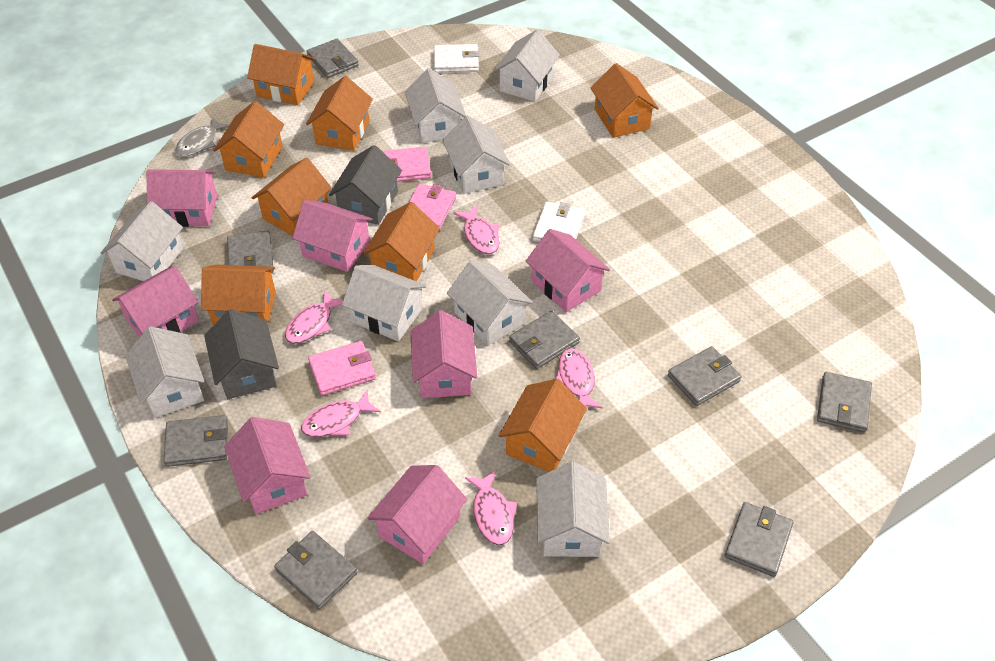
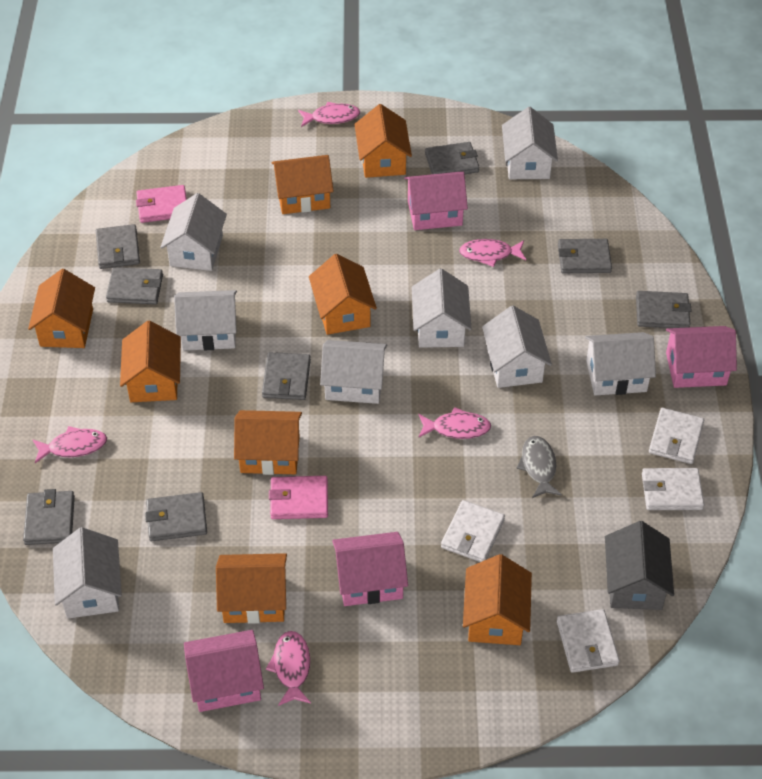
grey house: 2 -> 1
pink house: 7 -> 4
pink wallet: 3 -> 2
white wallet: 2 -> 4

